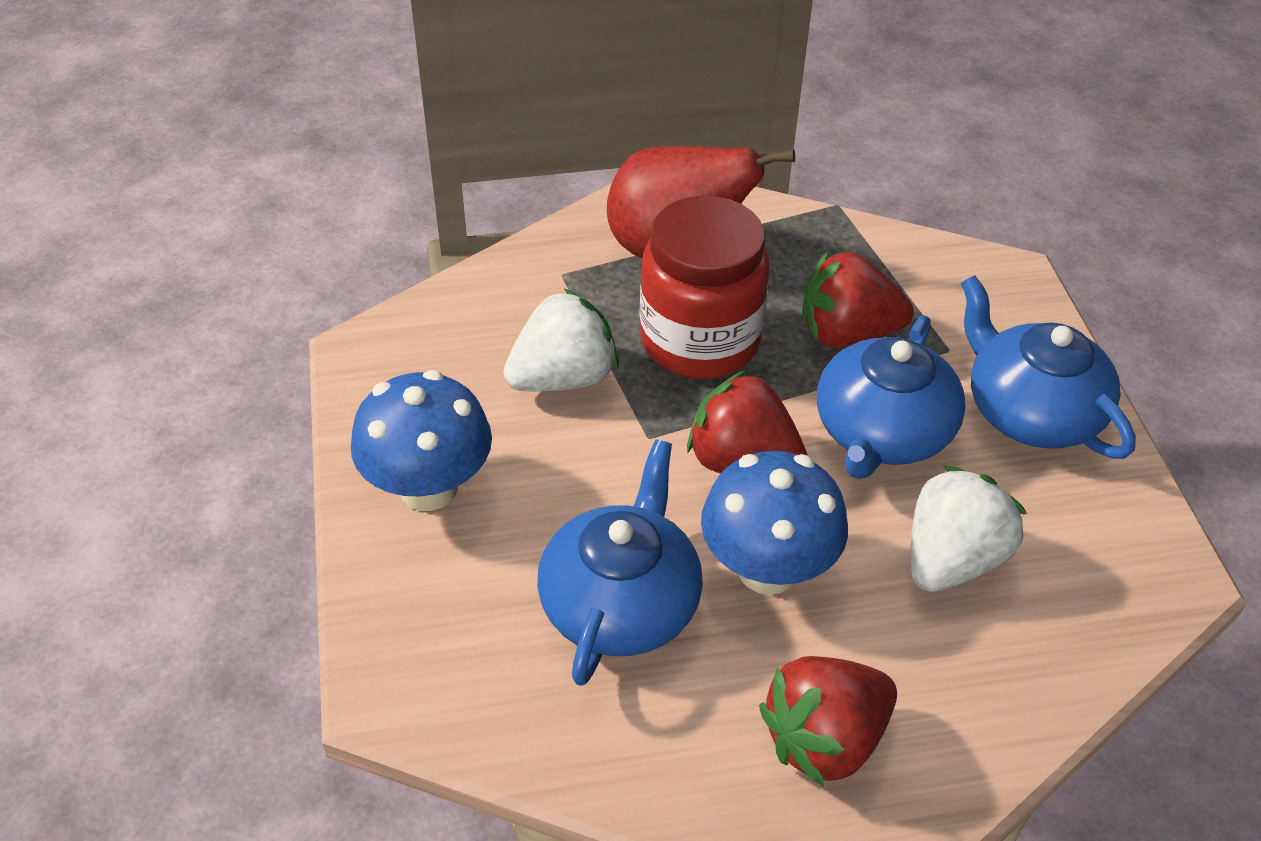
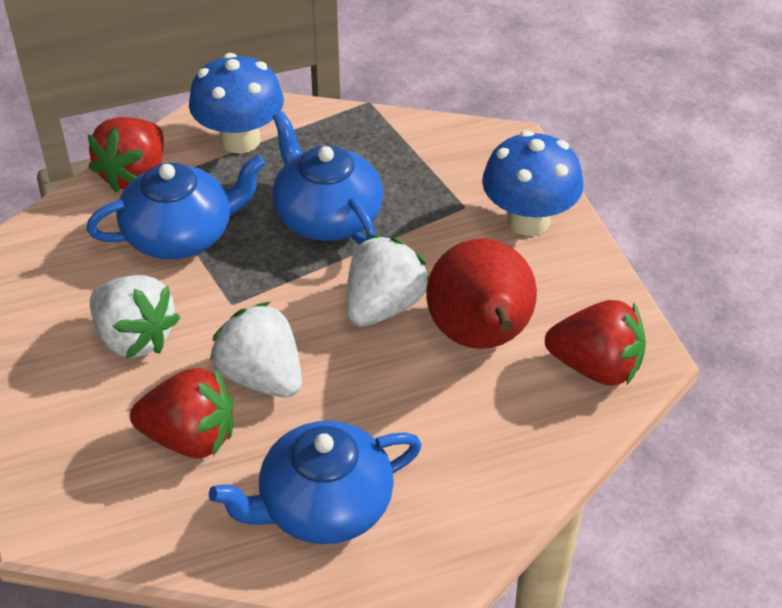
red jar: 1 -> 0
white strawberry: 2 -> 3

